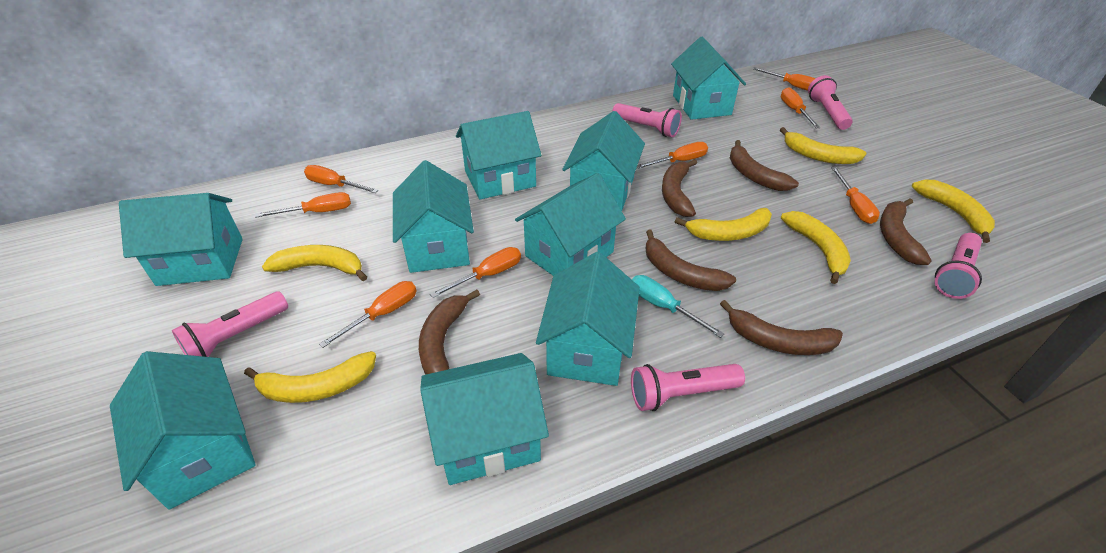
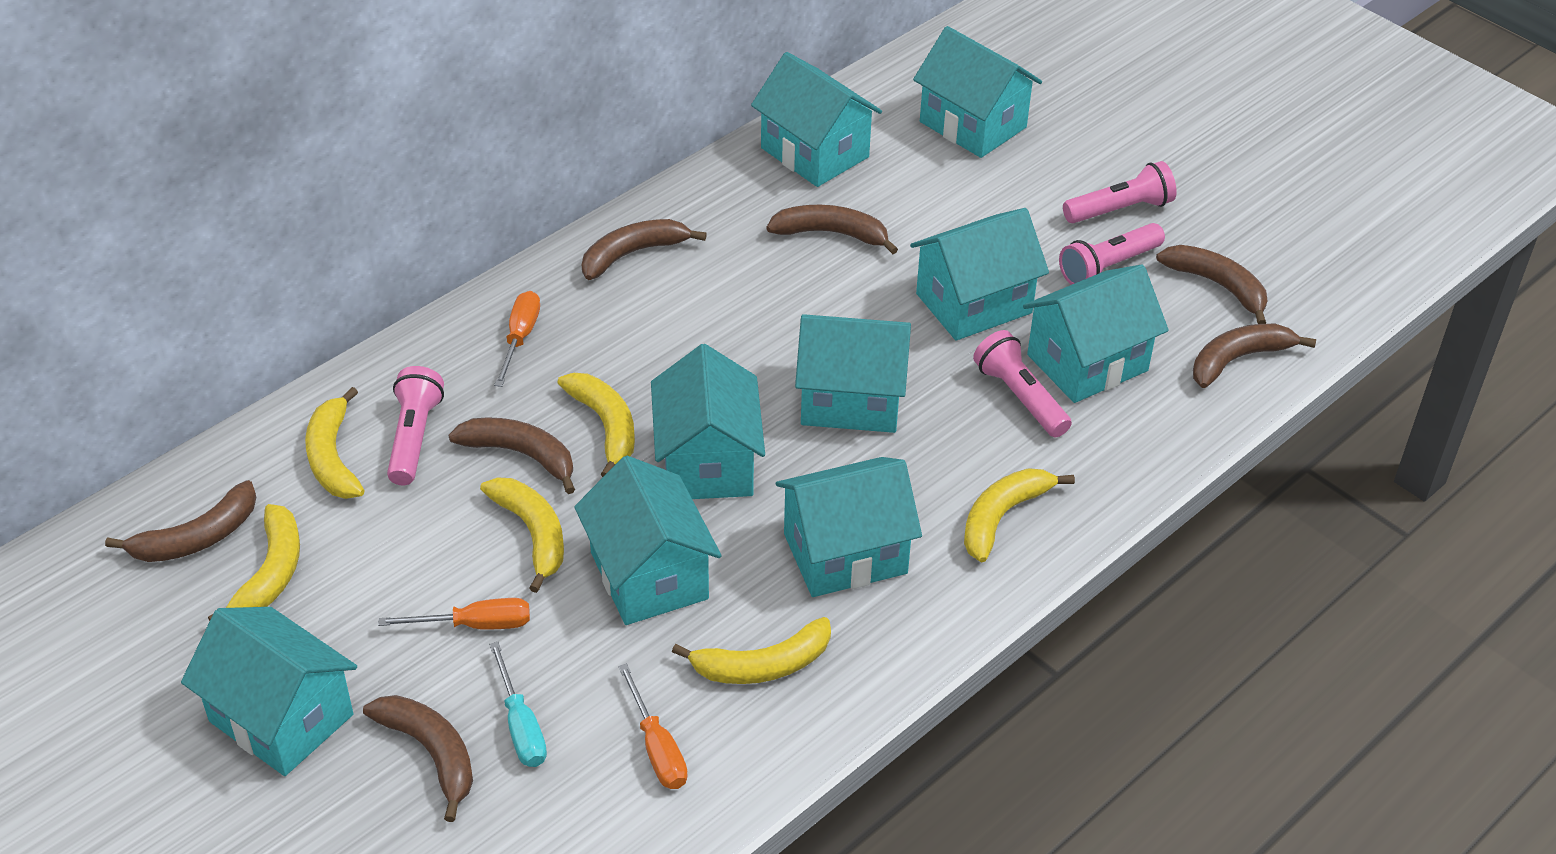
brown banana: 6 -> 7
orange screwdriver: 8 -> 3
pink flashlight: 5 -> 4

